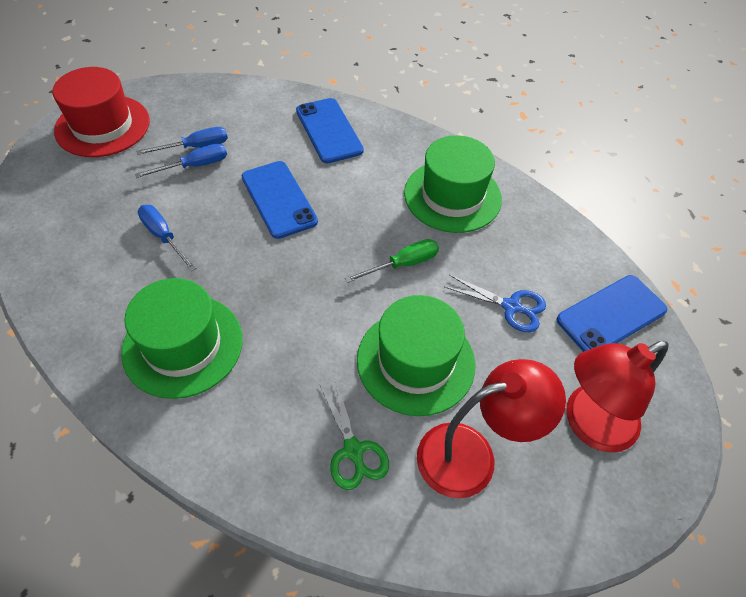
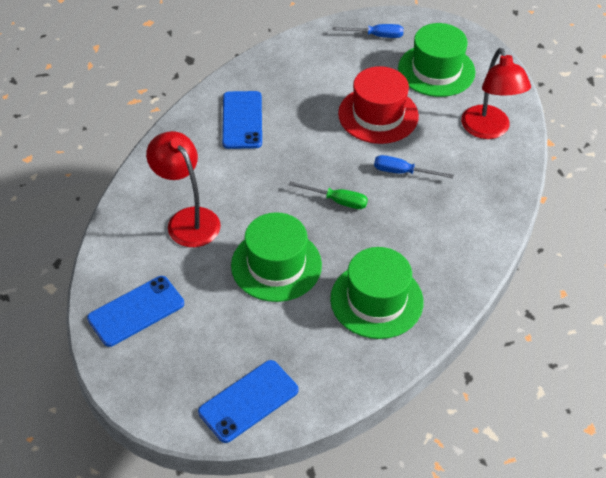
blue scissors: 1 -> 0
blue screwdriver: 3 -> 2
green scissors: 1 -> 0

